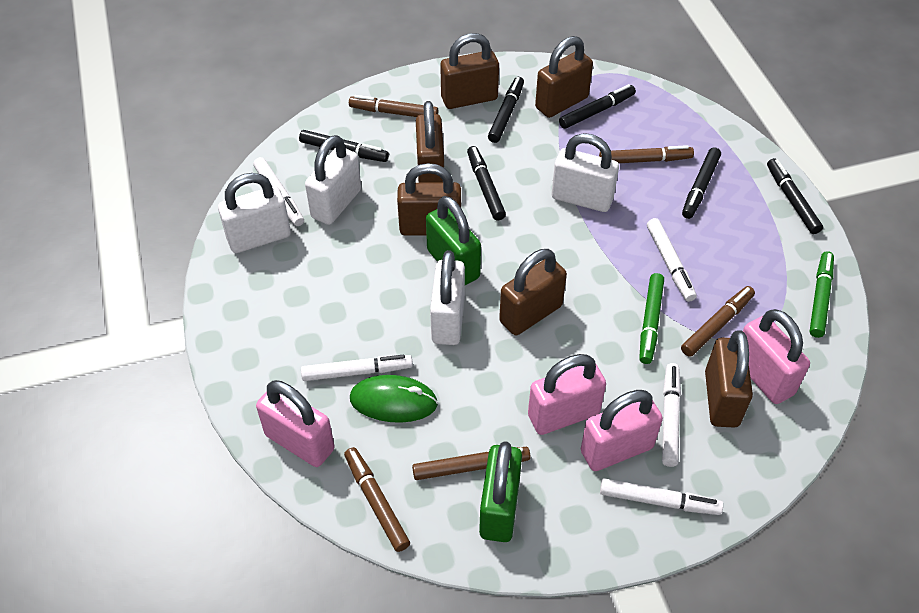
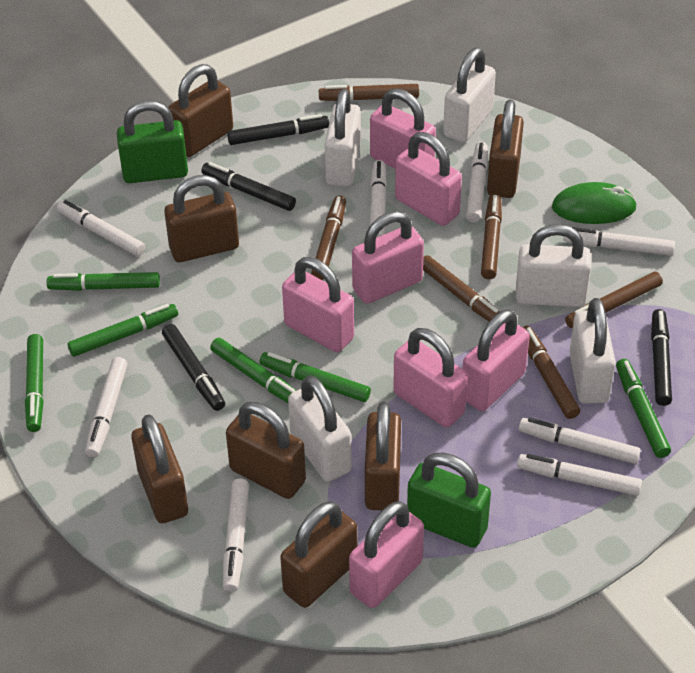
black marker: 6 -> 4
brown marker: 5 -> 6
brown padlock: 6 -> 7
green marker: 2 -> 6
pink padlock: 4 -> 7
white marker: 5 -> 8
white padlock: 4 -> 5

